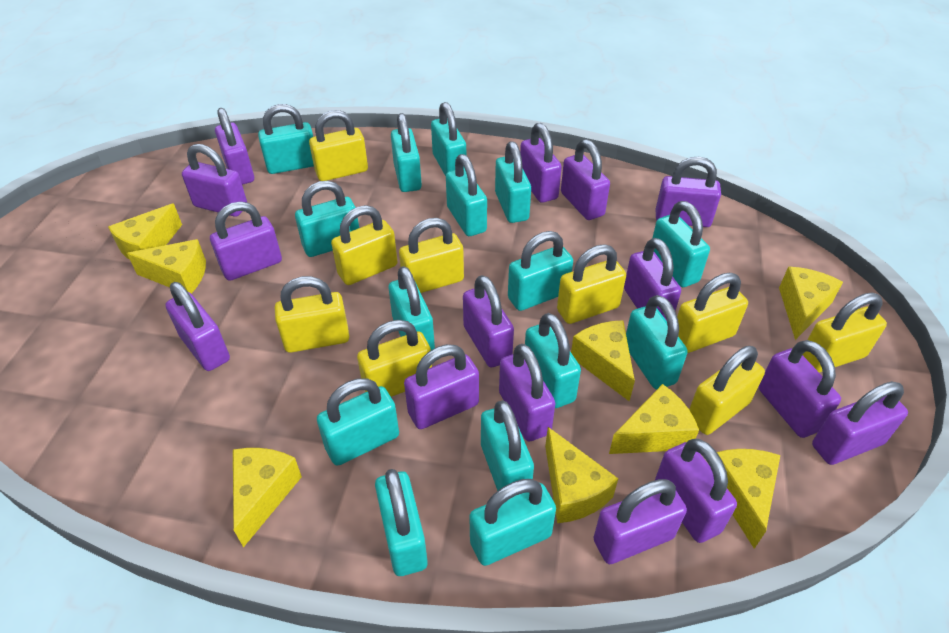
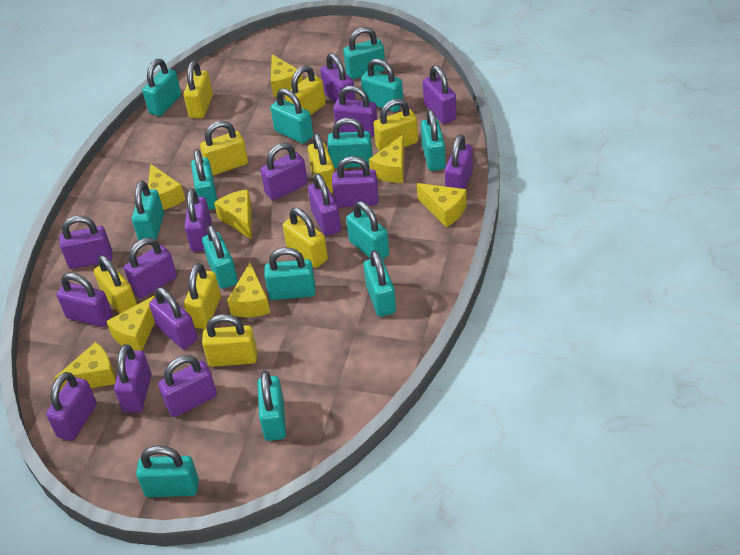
turquoise padlock: 15 -> 14

